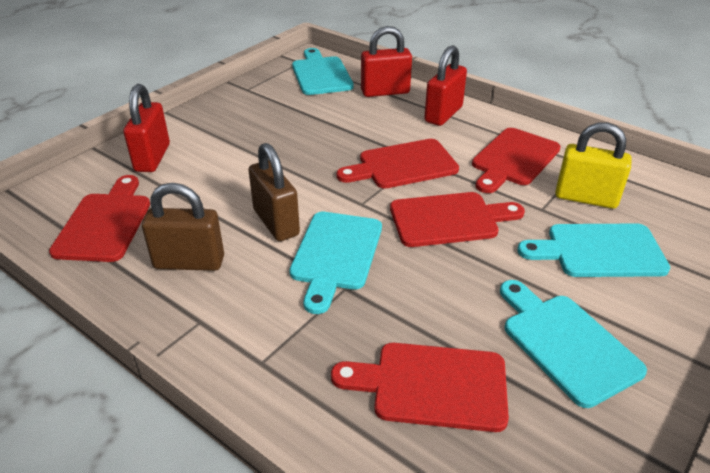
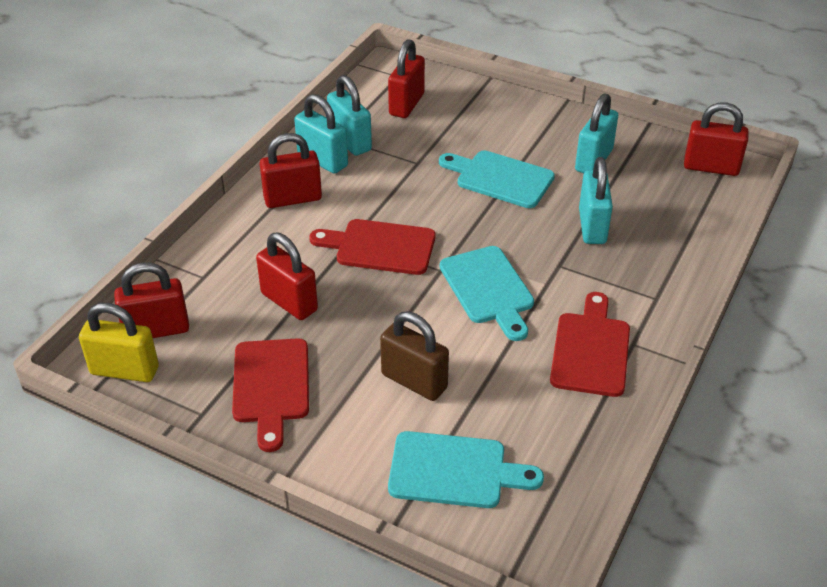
brown padlock: 2 -> 1
red cutting board: 5 -> 3
red padlock: 3 -> 5
turquoise cutting board: 4 -> 3
turquoise padlock: 0 -> 4

